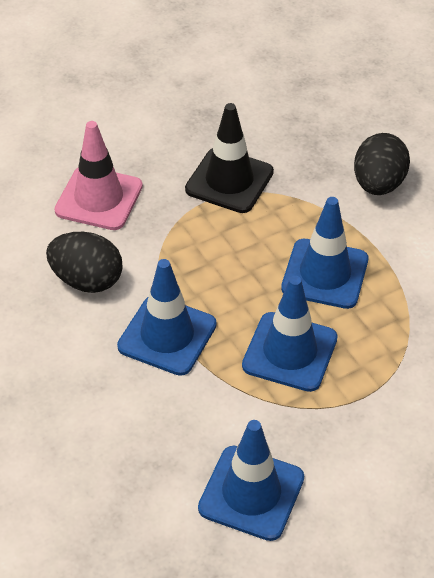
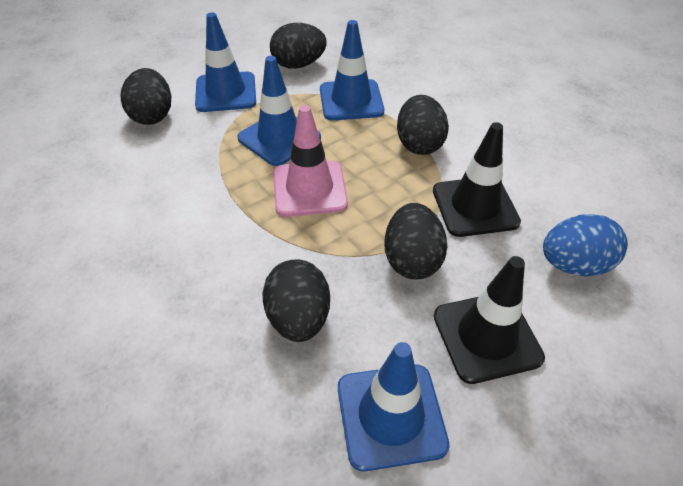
black egg: 2 -> 5
black traffic cone: 1 -> 2
blue egg: 0 -> 1

